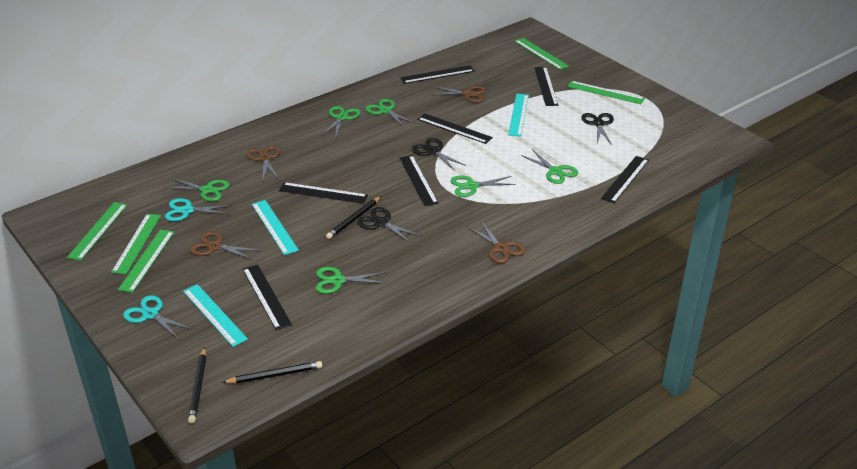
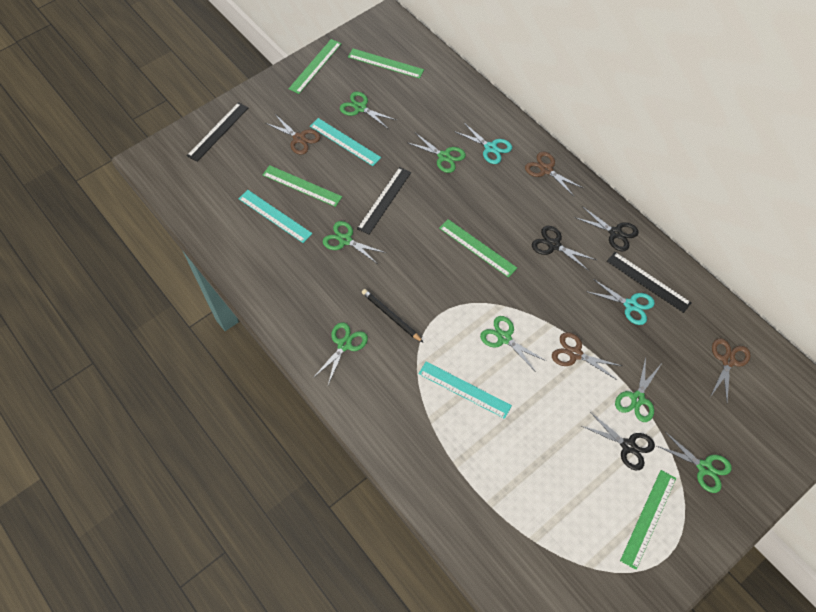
black pencil: 3 -> 1
black ruler: 7 -> 3
green scissors: 6 -> 7

